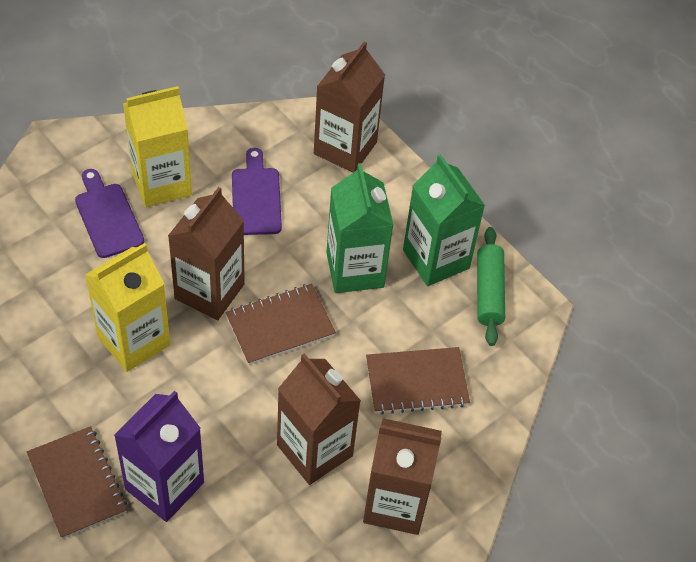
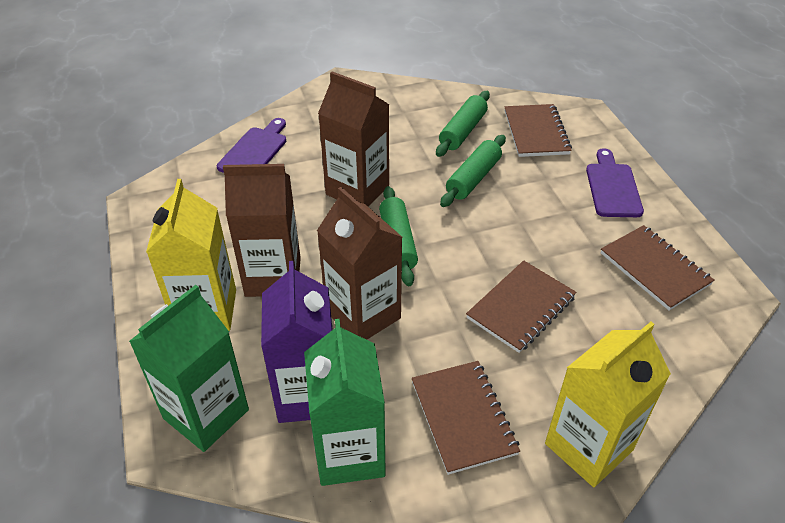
brown carton: 4 -> 3
brown notebook: 3 -> 4
green rolling pin: 1 -> 3

